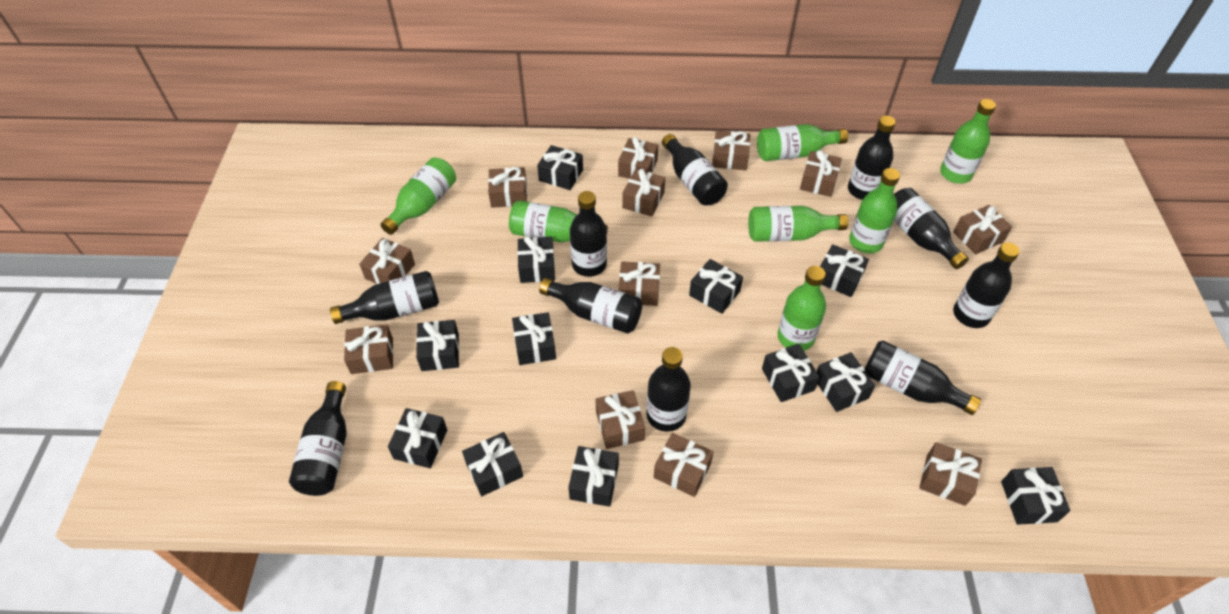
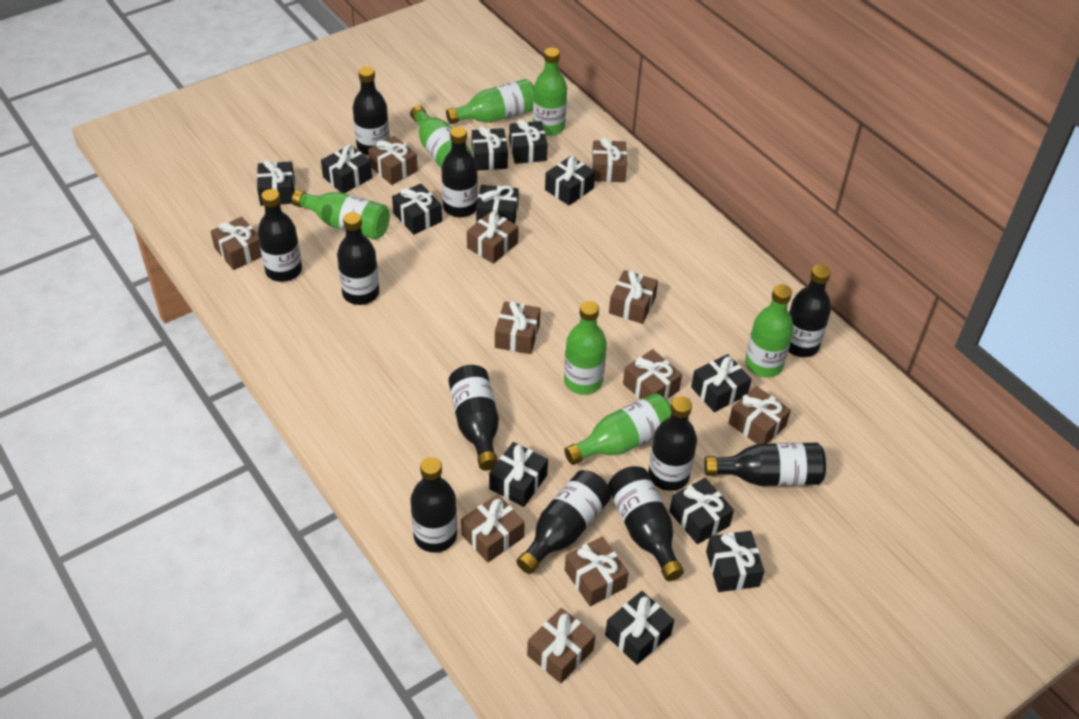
black bottle: 10 -> 11
brown gift: 12 -> 11

